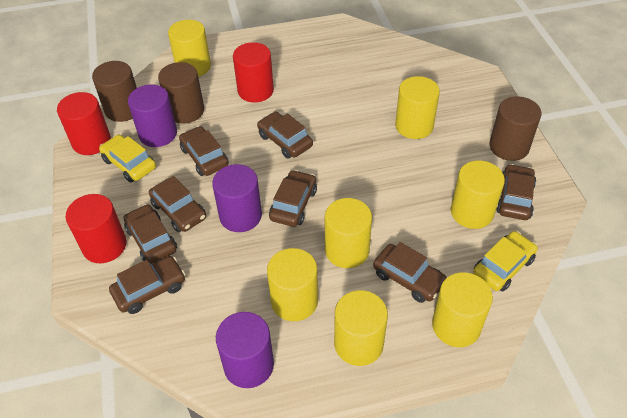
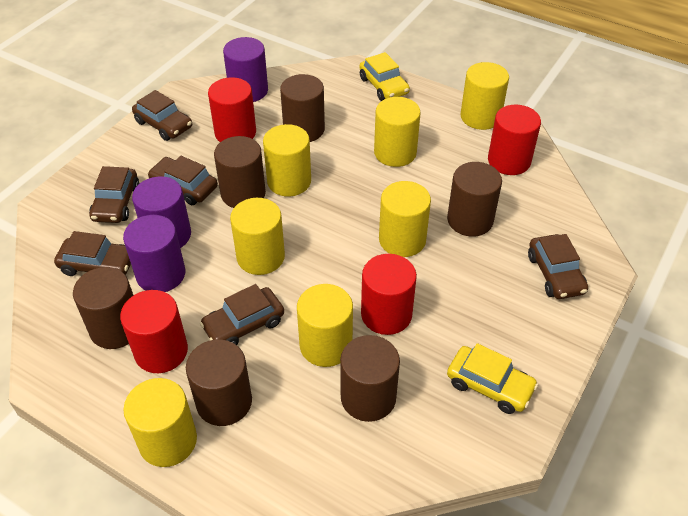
brown car: 8 -> 6
brown cylinder: 3 -> 6
red cylinder: 3 -> 4

